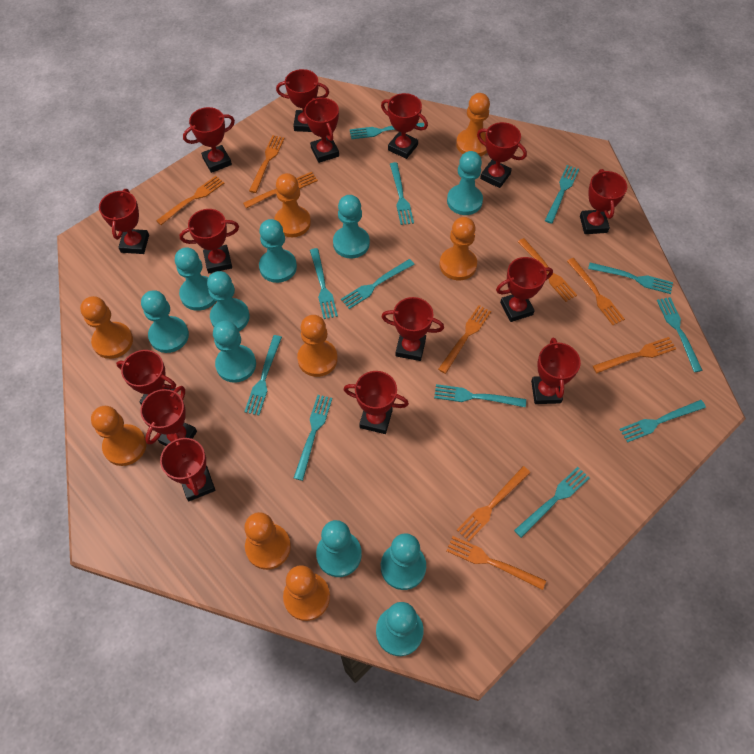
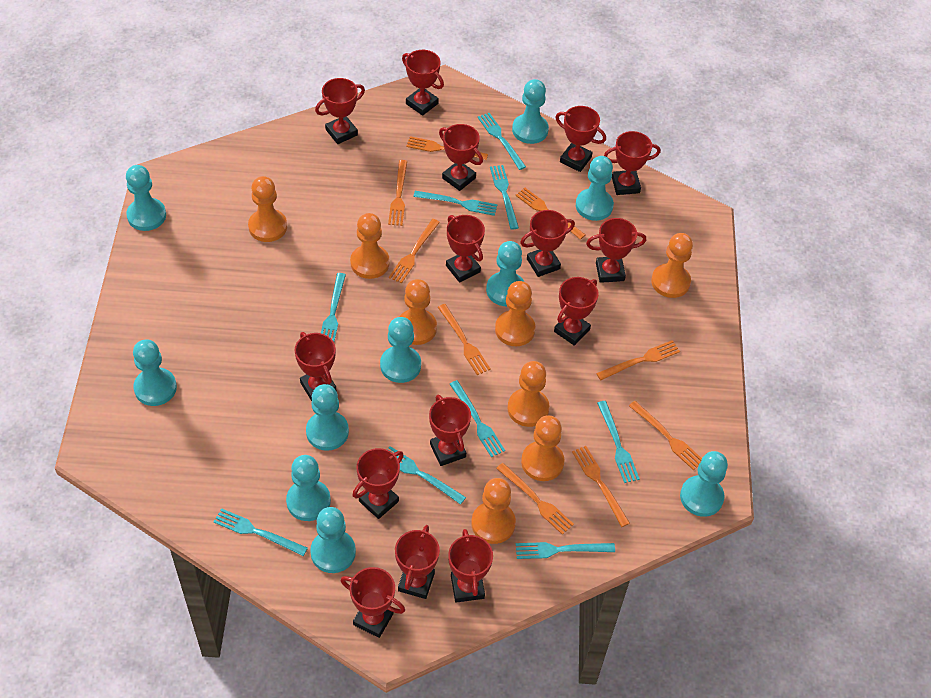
turquoise fork: 12 -> 9

